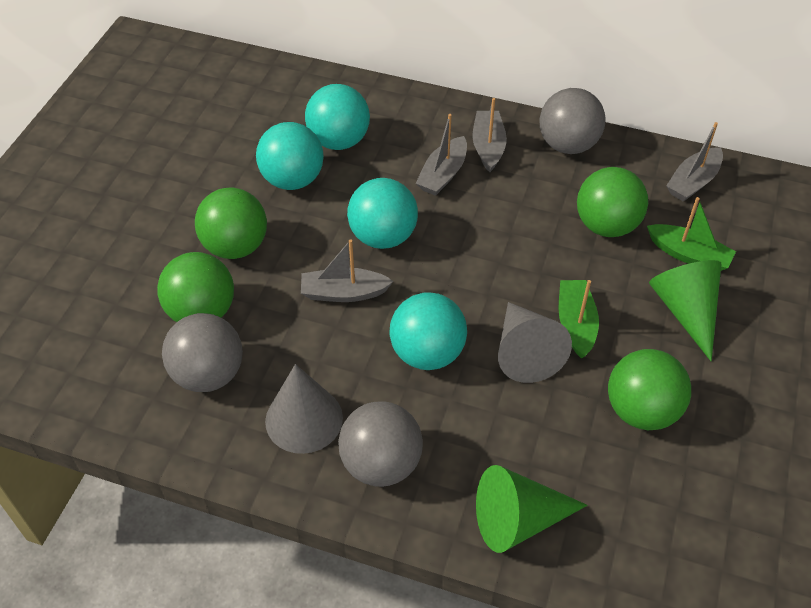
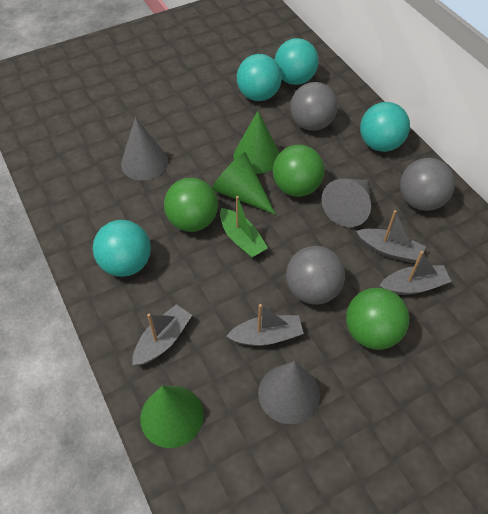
green ball: 4 -> 3
green boat: 2 -> 1
green cone: 2 -> 3
grey cone: 2 -> 3

